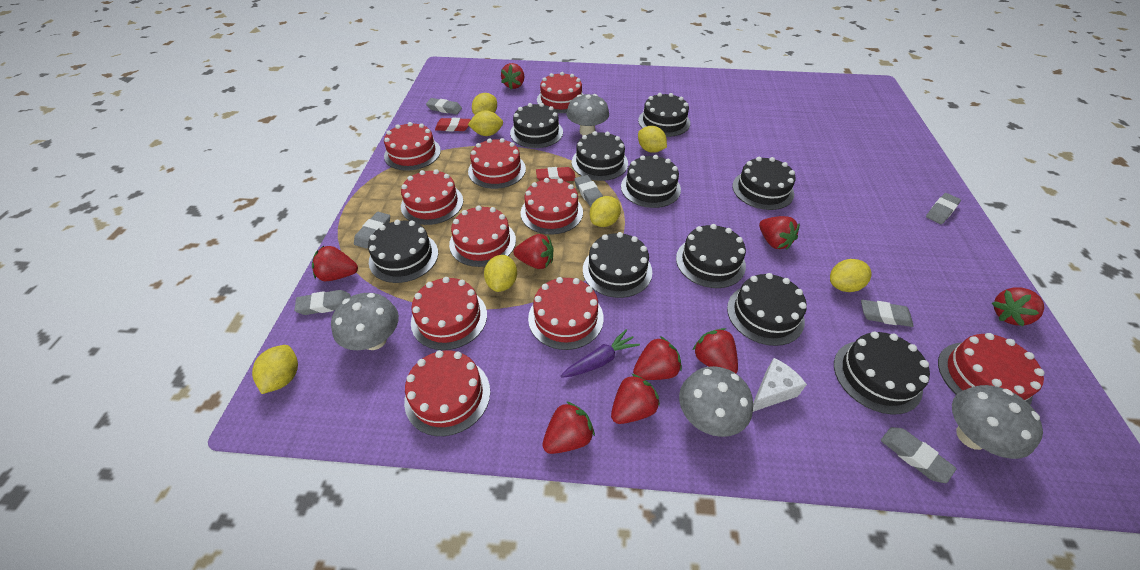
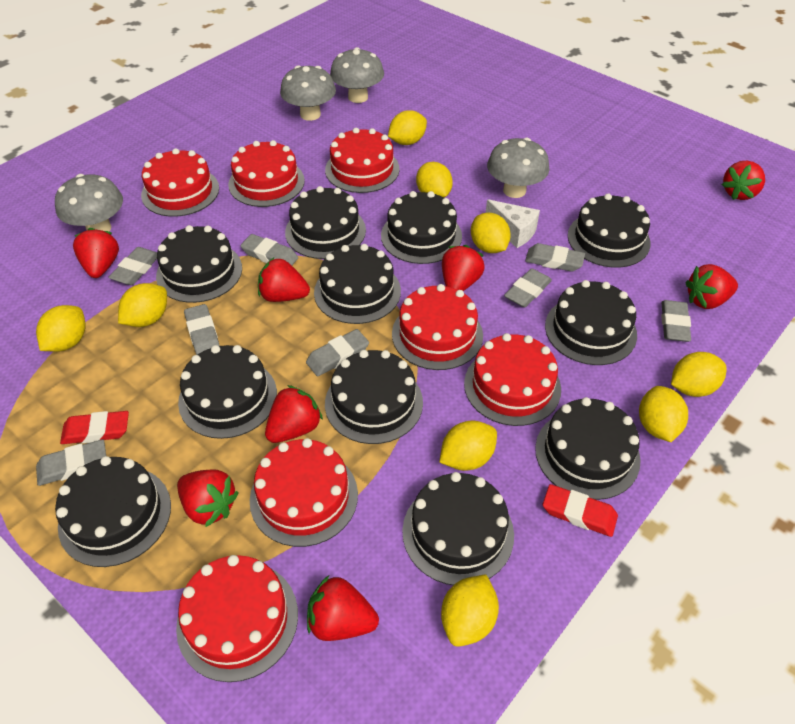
black cake: 10 -> 11
grey eraser: 7 -> 8
purple carrot: 1 -> 0
red cake: 10 -> 7
red strawberry: 9 -> 8
yellow lemon: 7 -> 9

